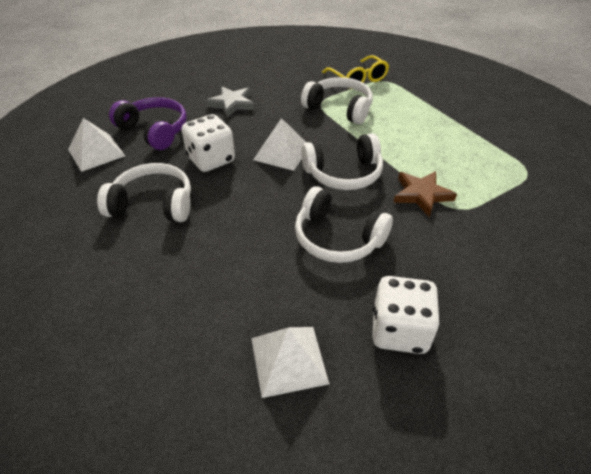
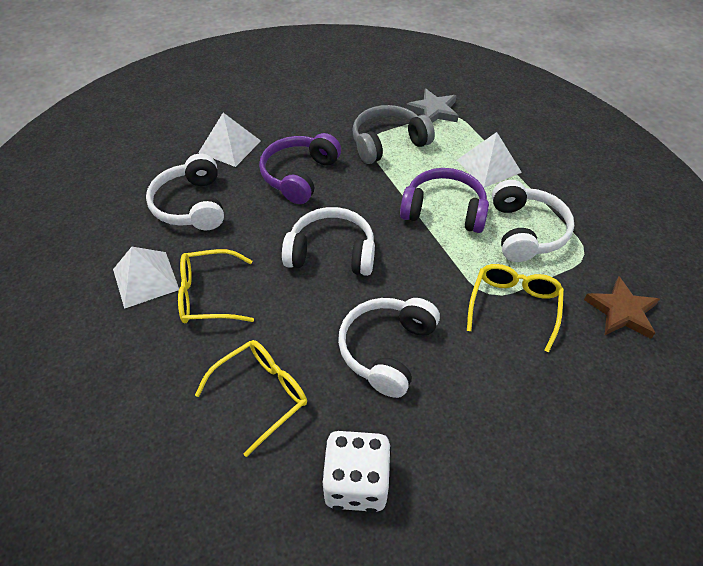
grey headphones: 0 -> 1
purple headphones: 1 -> 2
white dice: 2 -> 1
yellow glasses: 1 -> 3

